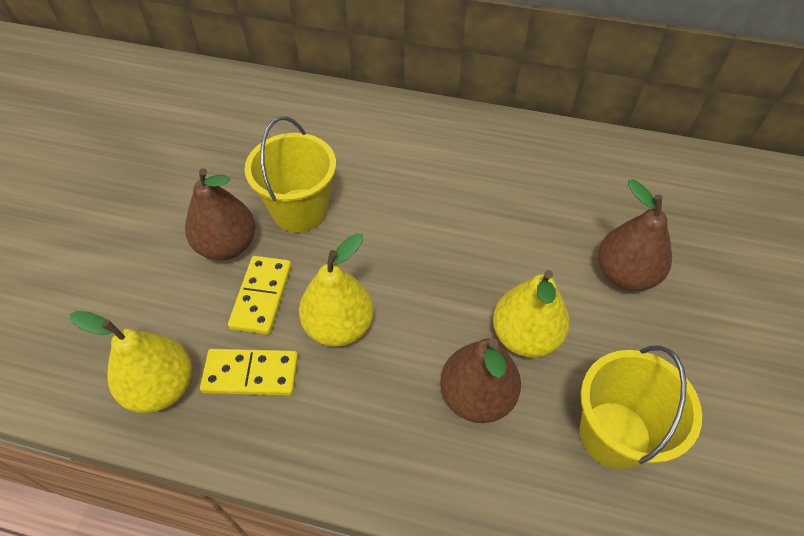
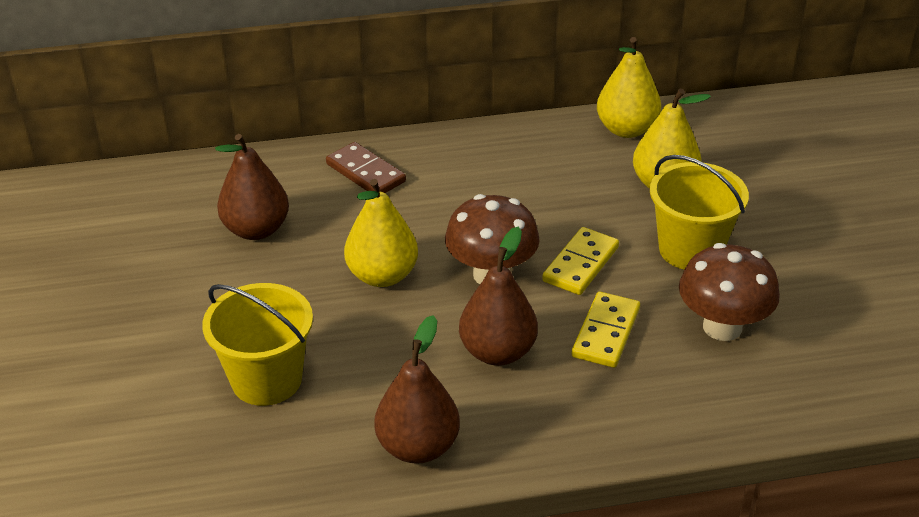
brown domino: 0 -> 1
brown mushroom: 0 -> 2

